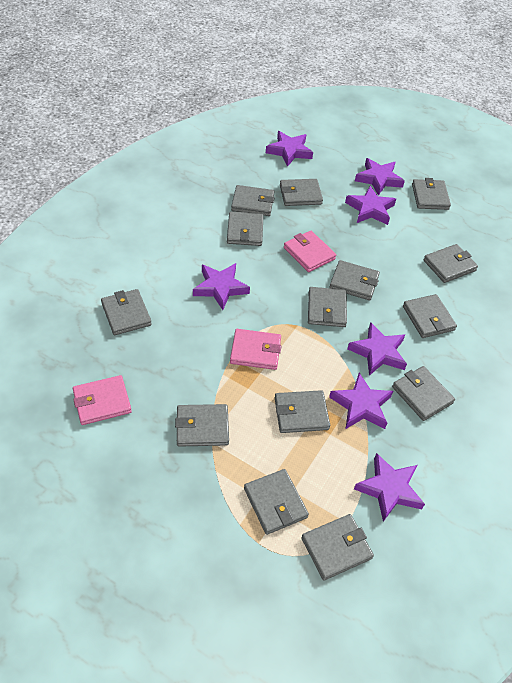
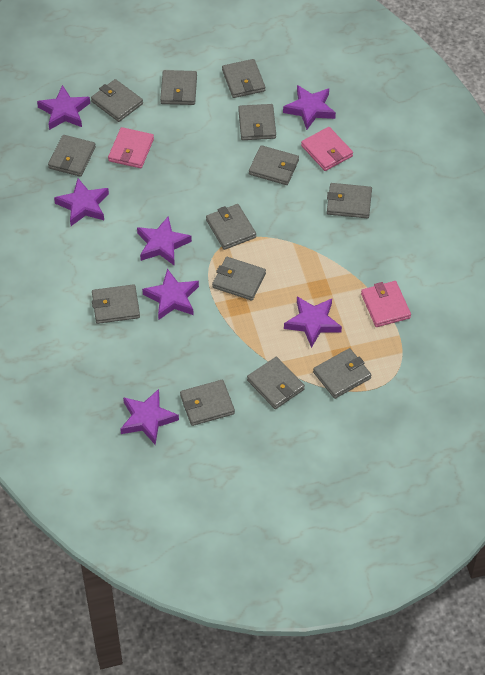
grey wallet: 14 -> 13

